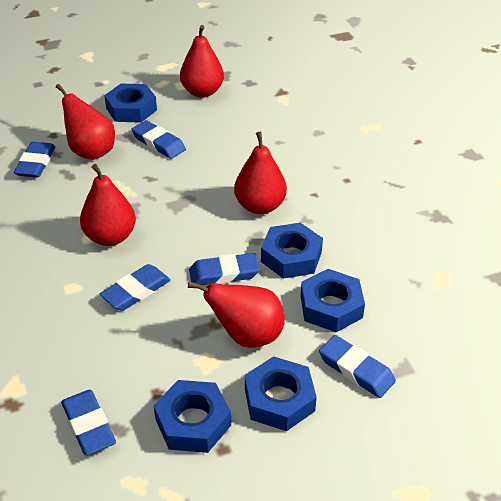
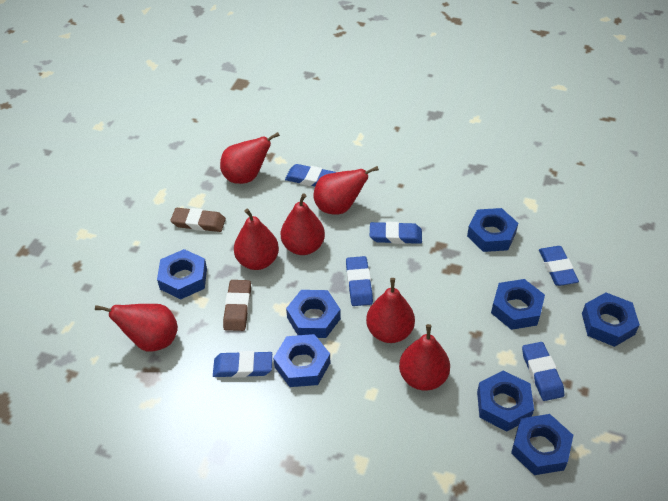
blue nut: 5 -> 8
brown eraser: 0 -> 2
red pear: 5 -> 7

